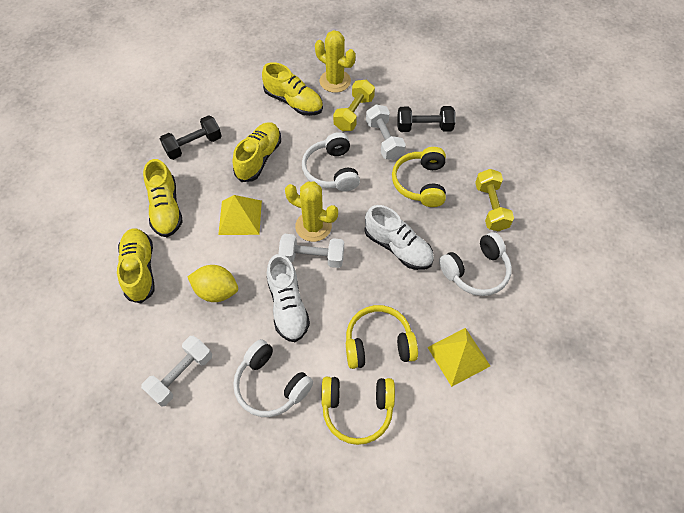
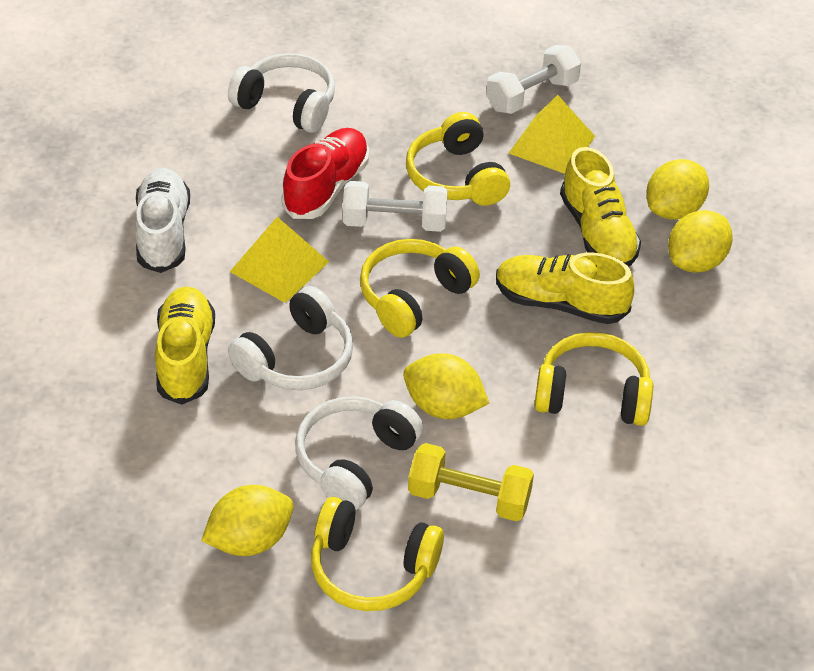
black dumbbell: 2 -> 0
red shoe: 0 -> 1
white dumbbell: 3 -> 2
white shoe: 2 -> 1
yellow cactus: 2 -> 0
yellow dumbbell: 2 -> 1
yellow headphones: 3 -> 4
yellow lemon: 1 -> 4
yellow shoe: 4 -> 3

